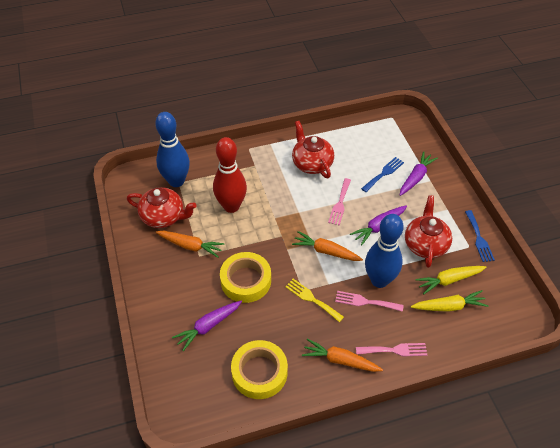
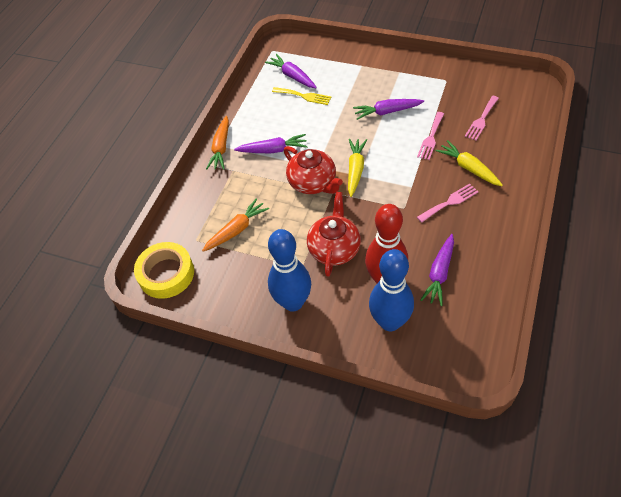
blue fork: 2 -> 0
orange carrot: 3 -> 2
purple carrot: 3 -> 4
red teapot: 3 -> 2
yellow tape: 2 -> 1

